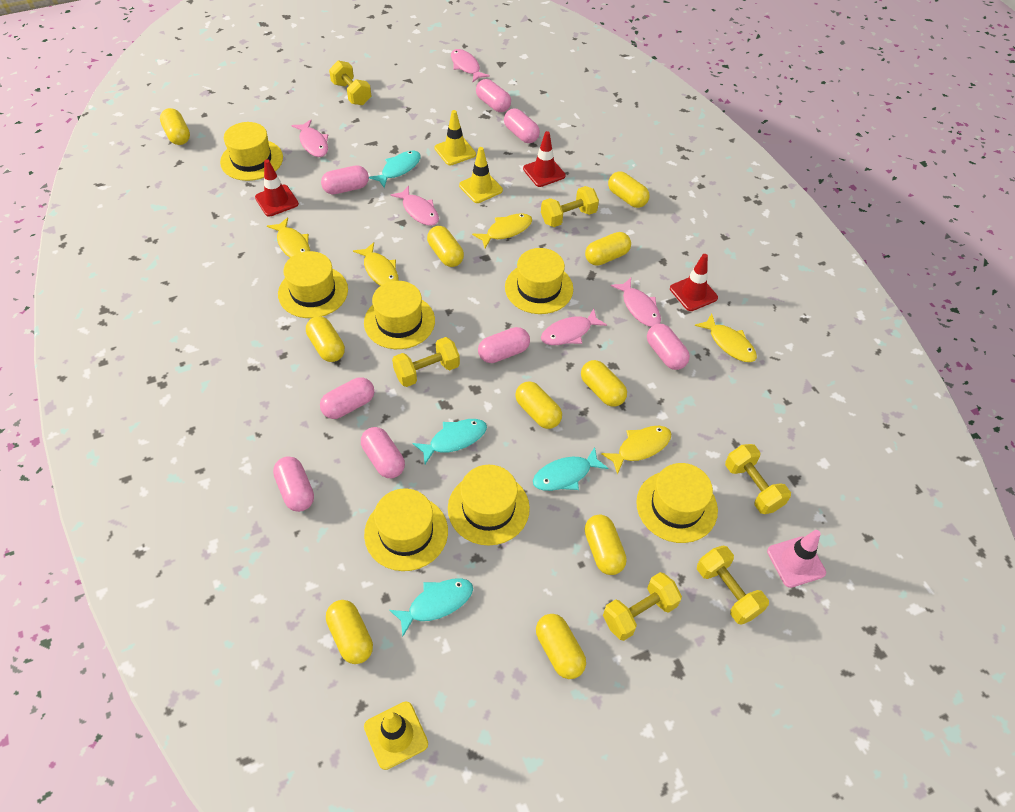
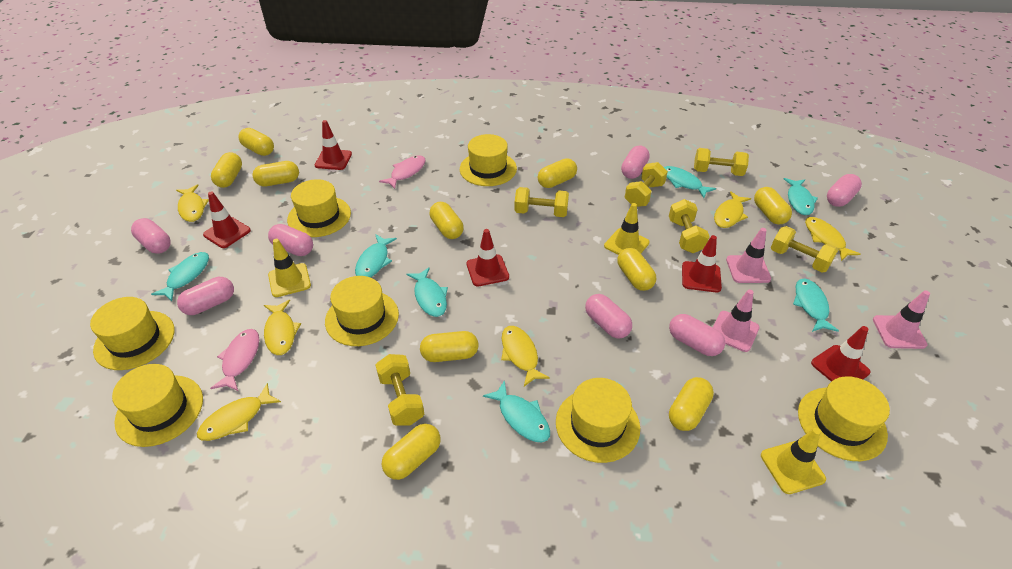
pink capsule: 8 -> 7
pink fish: 5 -> 2
pink traffic cone: 1 -> 3
red traffic cone: 3 -> 5
turquoise fish: 4 -> 7
yellow fish: 5 -> 6

